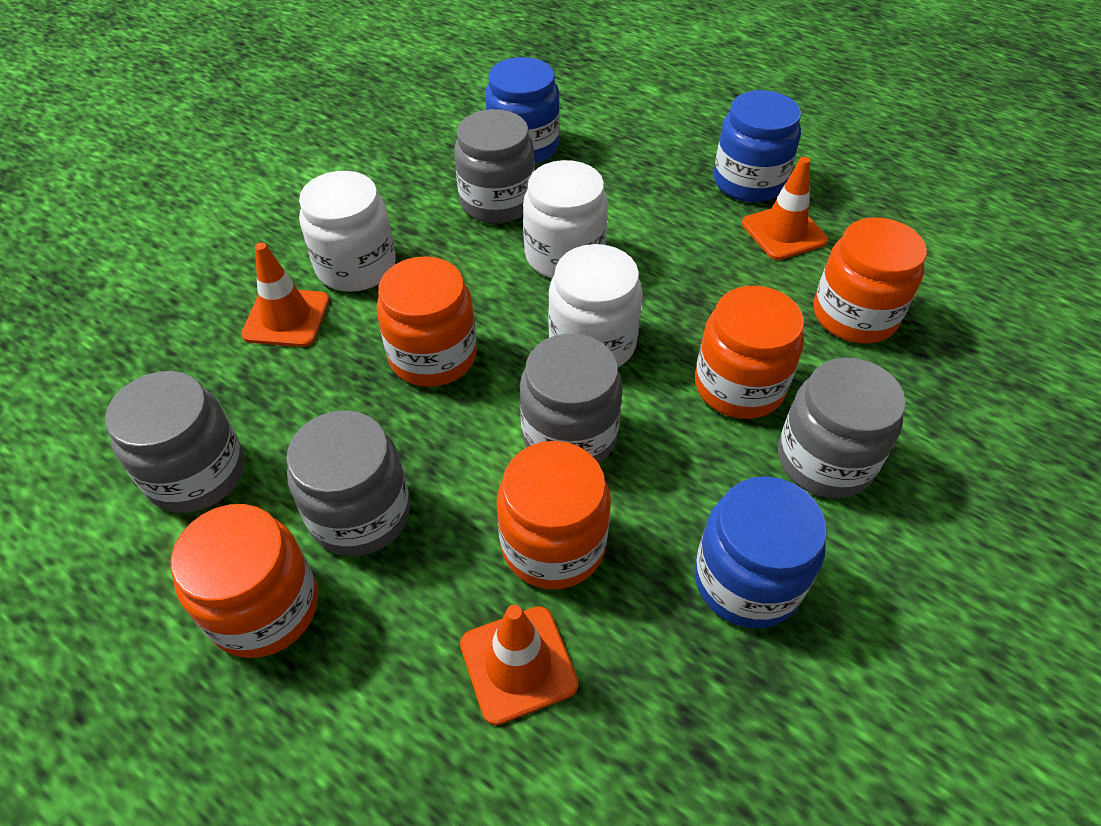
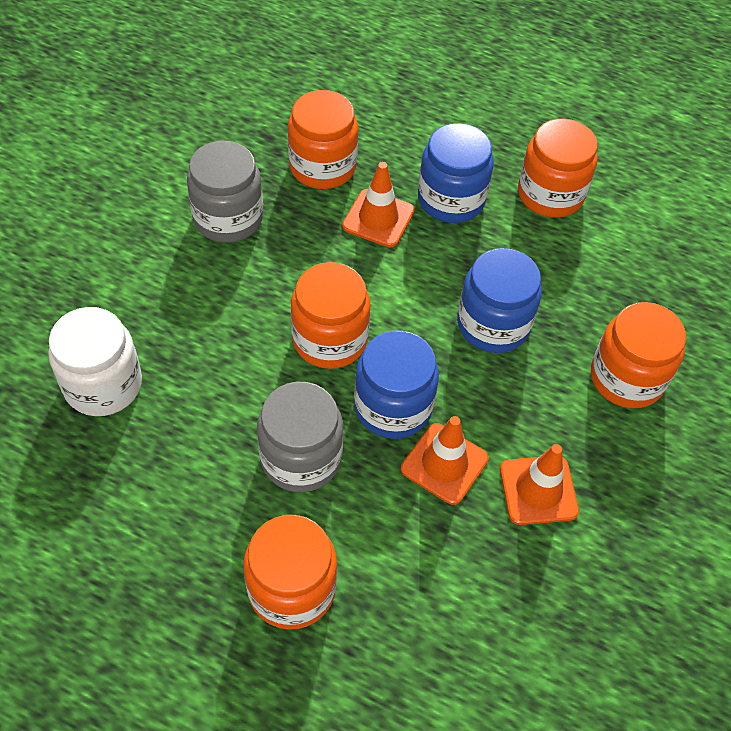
grey jar: 5 -> 2
white jar: 3 -> 1

